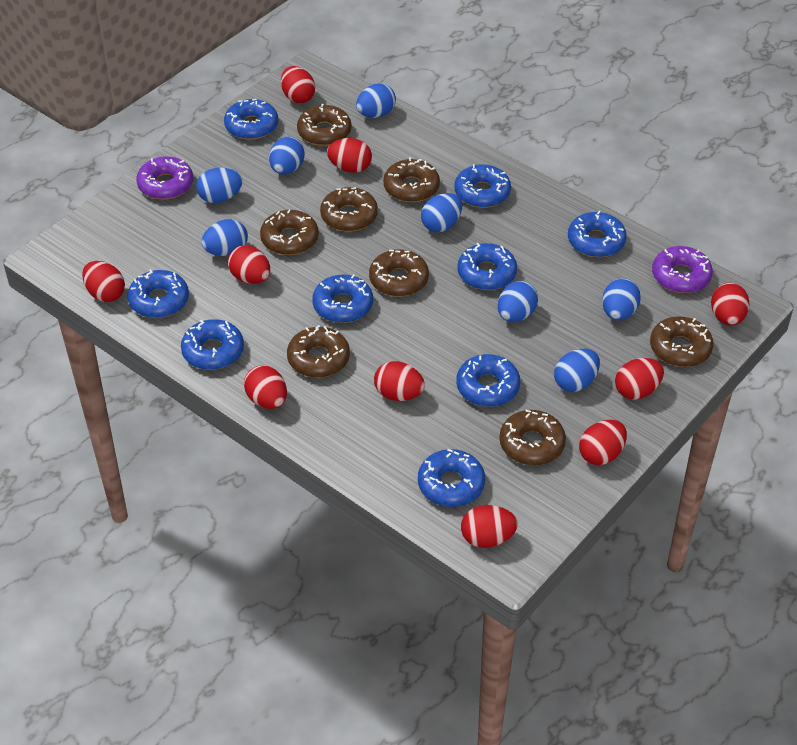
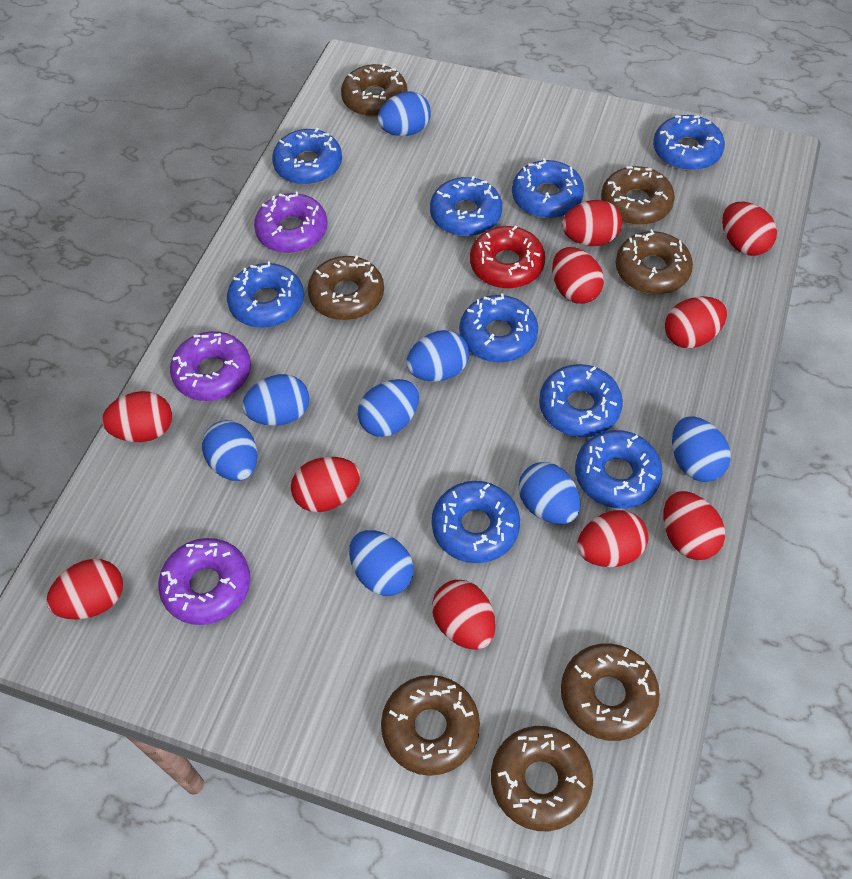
brown donut: 8 -> 7
purple donut: 2 -> 3
red donut: 0 -> 1

